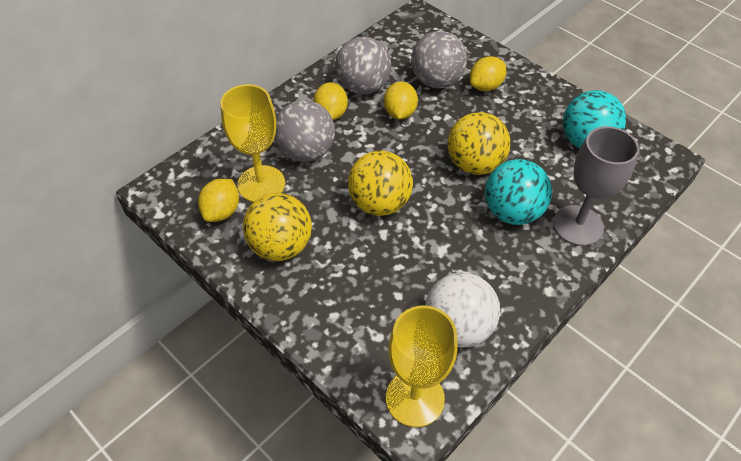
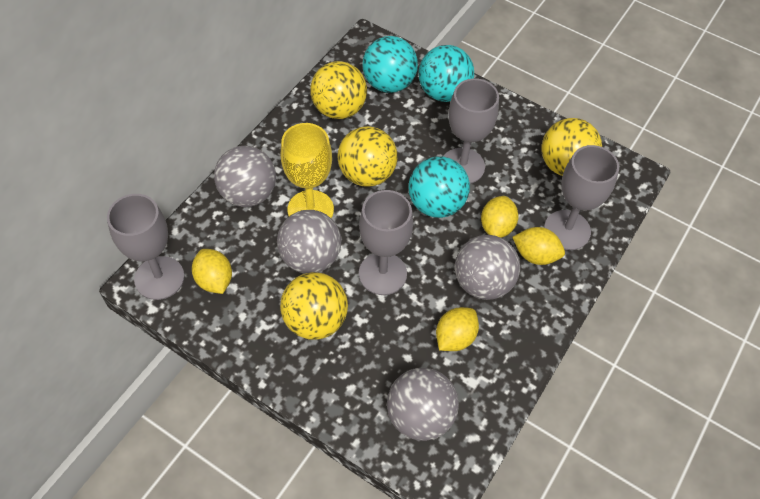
grey ball: 3 -> 4
grey goblet: 1 -> 4
turquoise ball: 2 -> 3
white ball: 1 -> 0
yellow ball: 3 -> 4
yellow goblet: 2 -> 1

